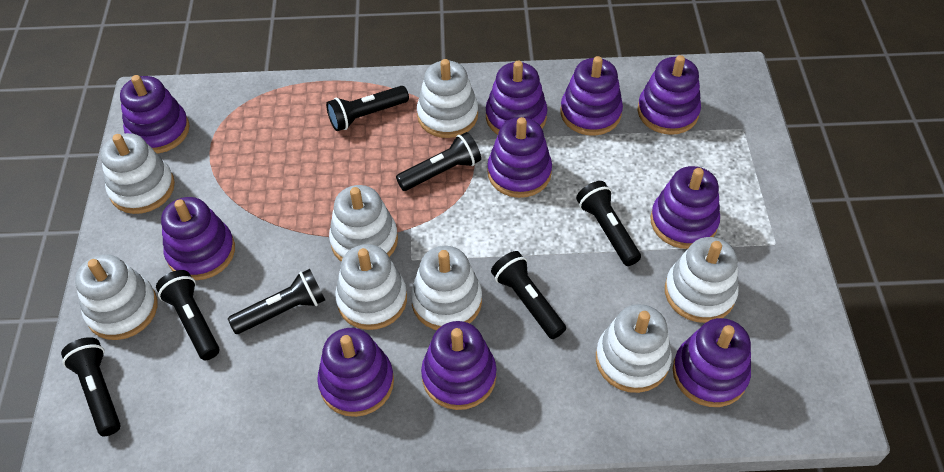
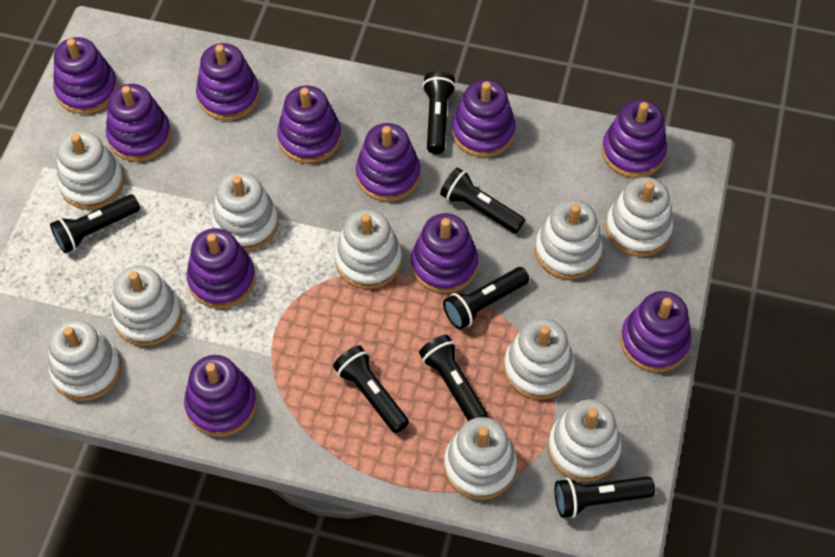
purple stacking toy: 10 -> 11
white stacking toy: 8 -> 10

